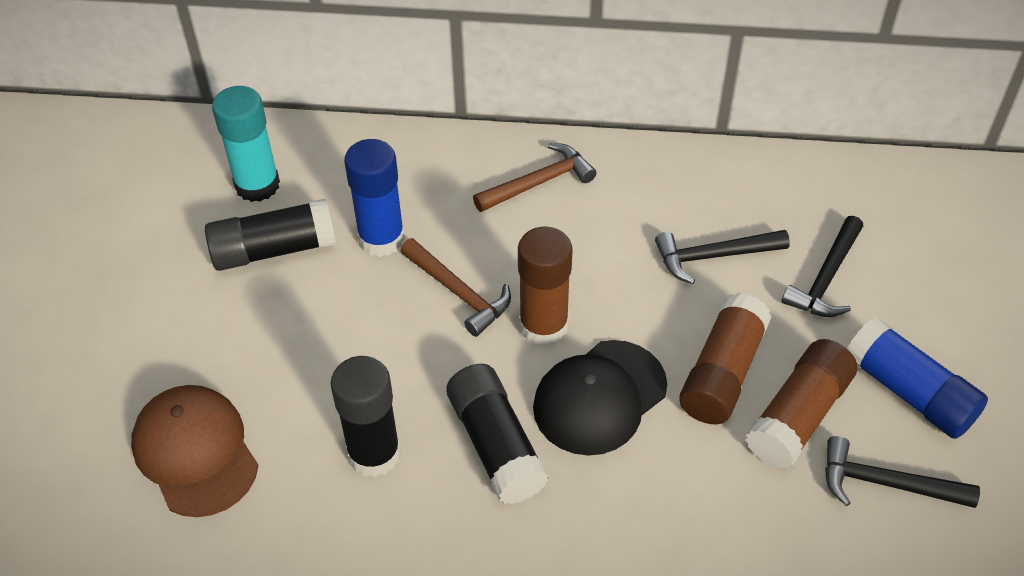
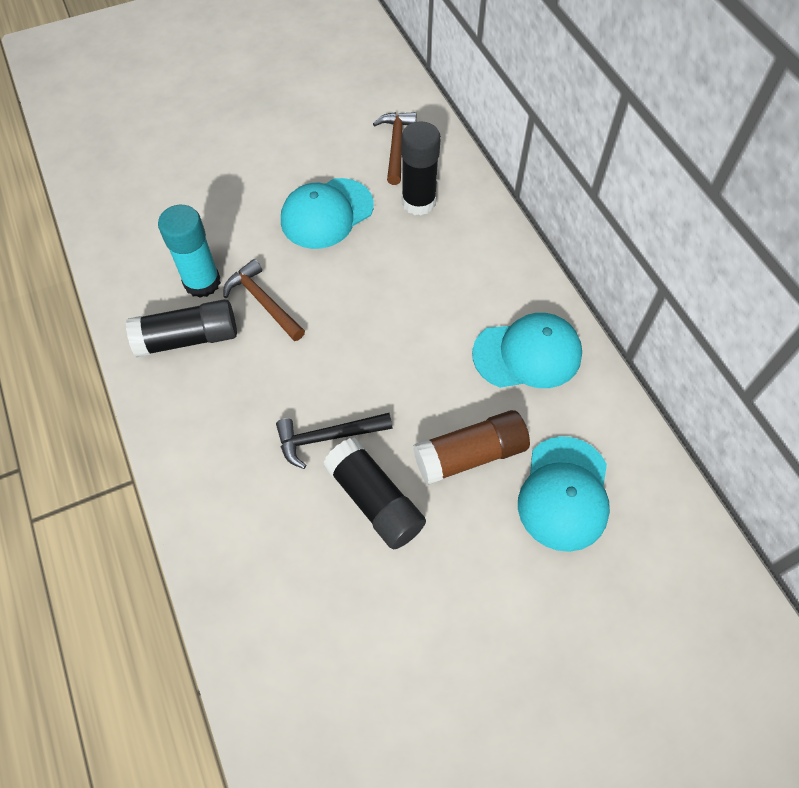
black cap: 1 -> 0
black hammer: 3 -> 1
blue glue stick: 2 -> 0
brown cap: 1 -> 0
brown glue stick: 3 -> 1
turquoise cap: 0 -> 3

